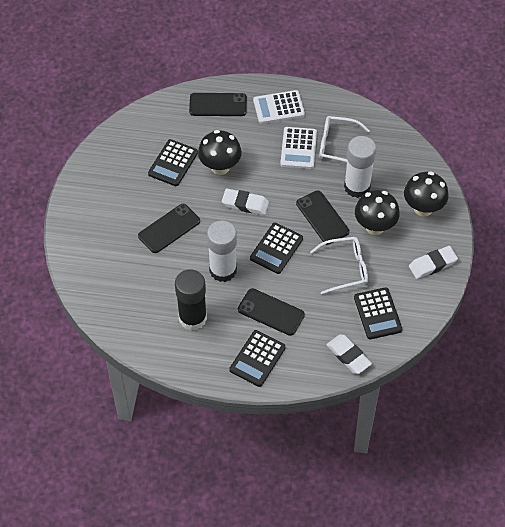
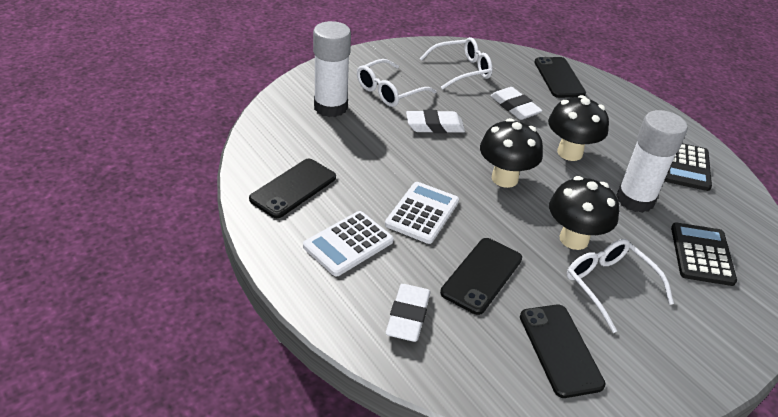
black calculator: 4 -> 2
black glue stick: 1 -> 0
white glasses: 2 -> 3

